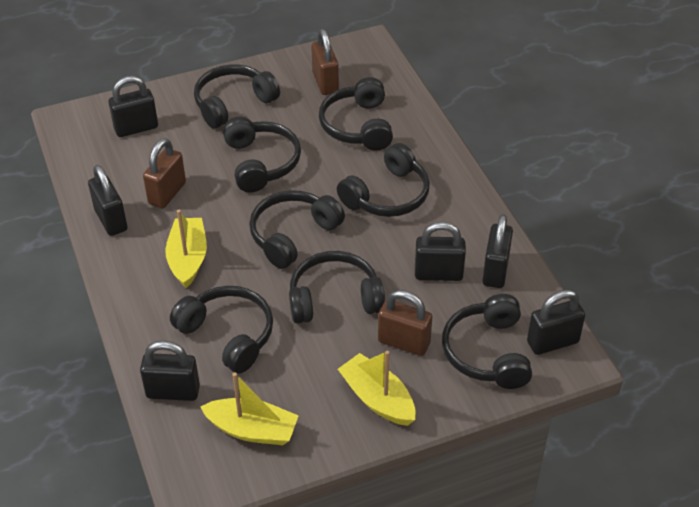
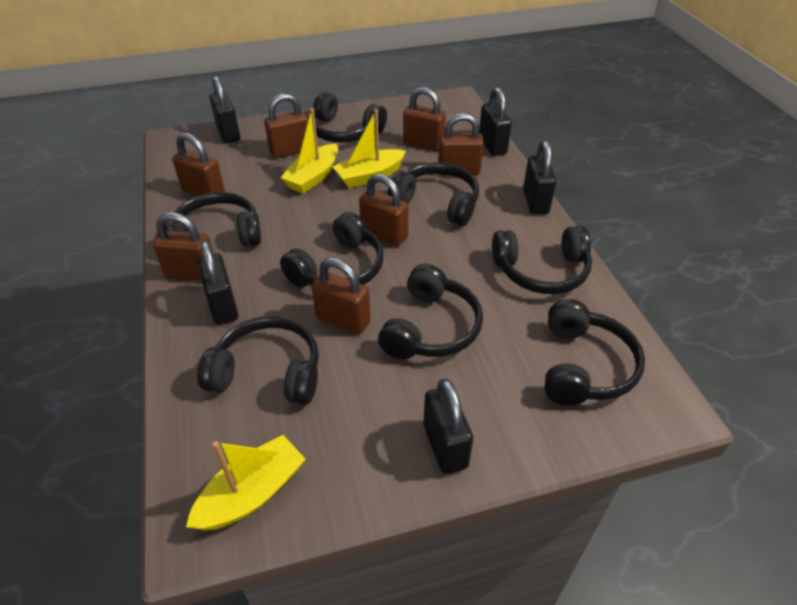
black padlock: 6 -> 5
brown padlock: 3 -> 7

